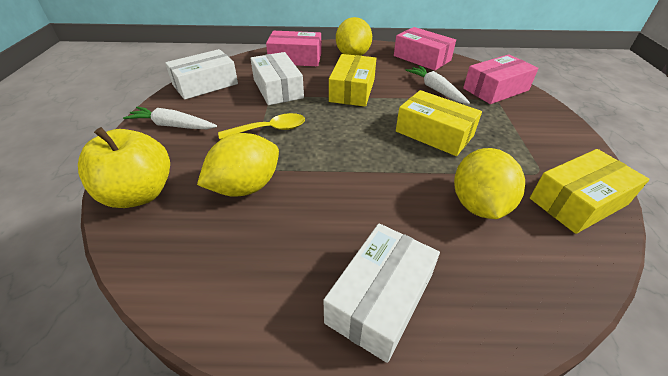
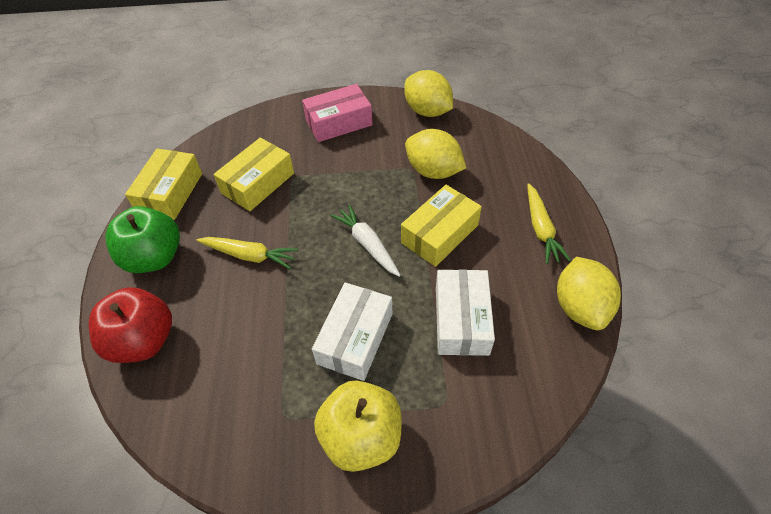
green apple: 0 -> 1
pink box: 3 -> 1
red apple: 0 -> 1
white box: 3 -> 2
white carrot: 2 -> 1
yellow carrot: 0 -> 2
yellow spoon: 1 -> 0

